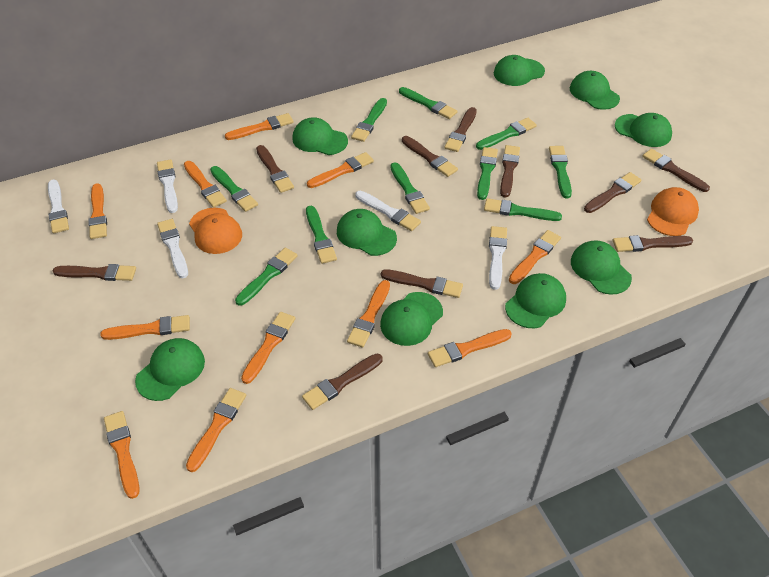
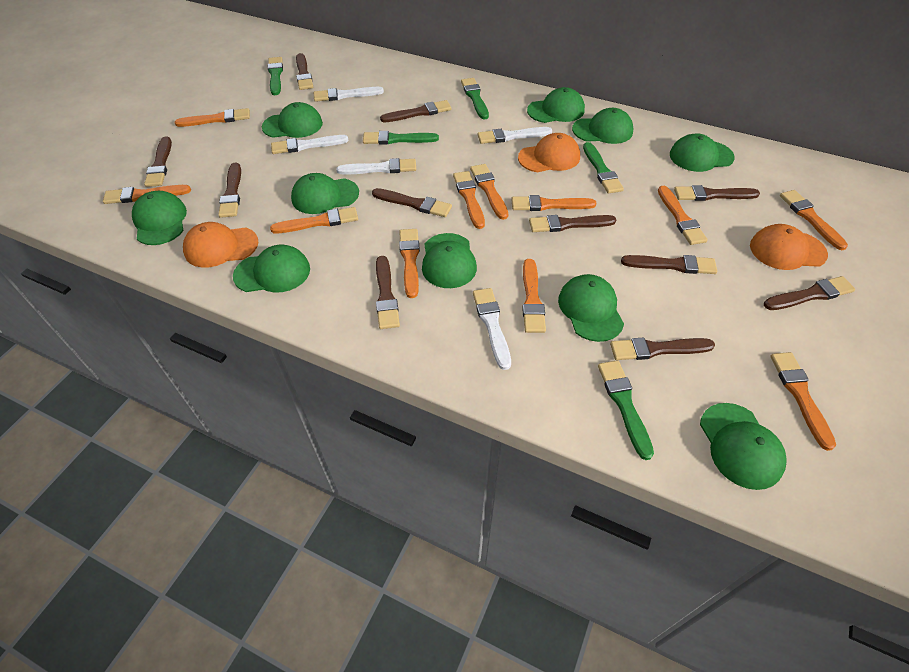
brown brush: 10 -> 11
green brush: 10 -> 5
green cap: 9 -> 10
orange cap: 2 -> 3

